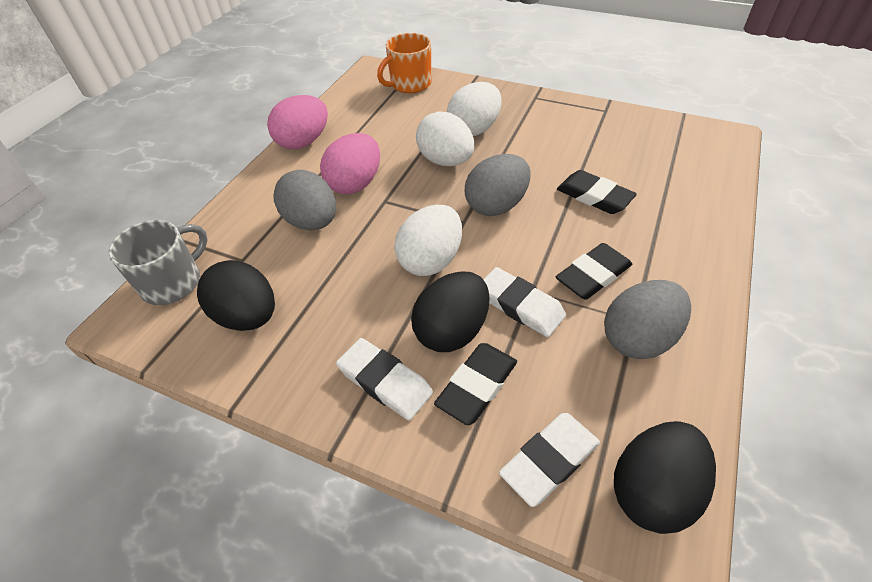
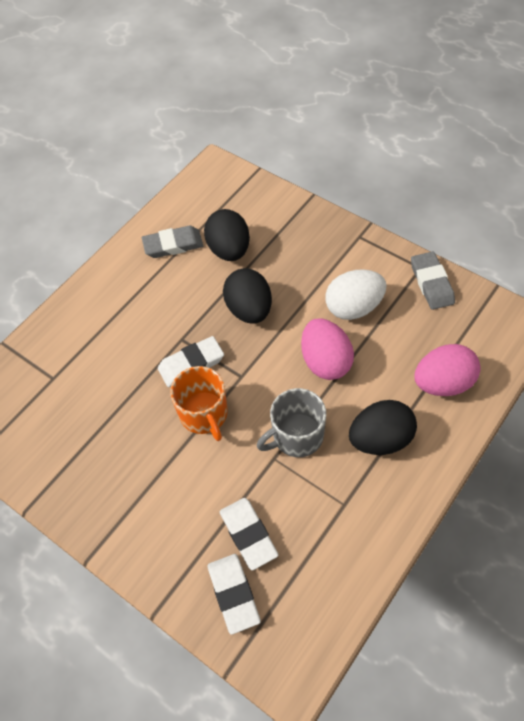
black eraser: 3 -> 0
grey egg: 3 -> 0
grey eraser: 0 -> 2
white egg: 3 -> 1

